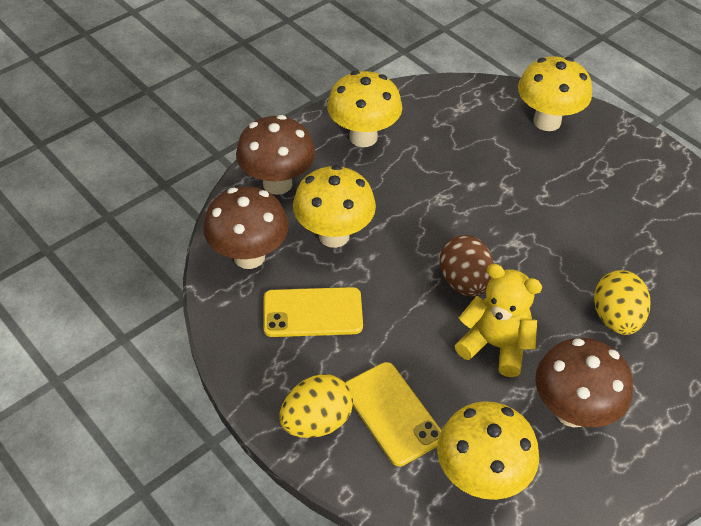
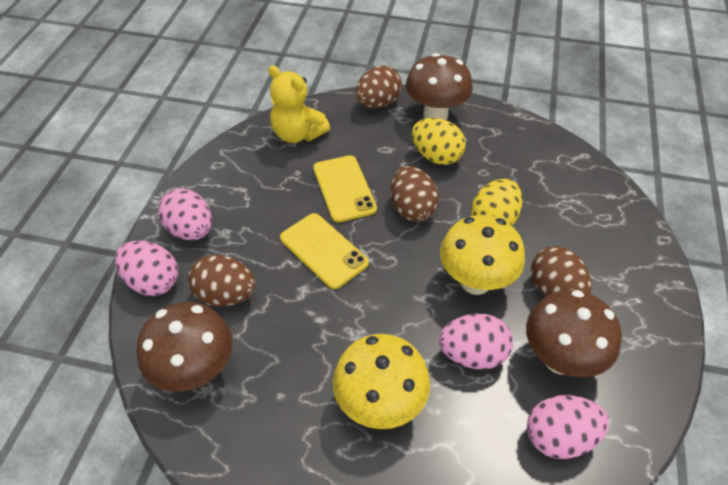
brown egg: 1 -> 4
pink egg: 0 -> 4
yellow mushroom: 4 -> 2

